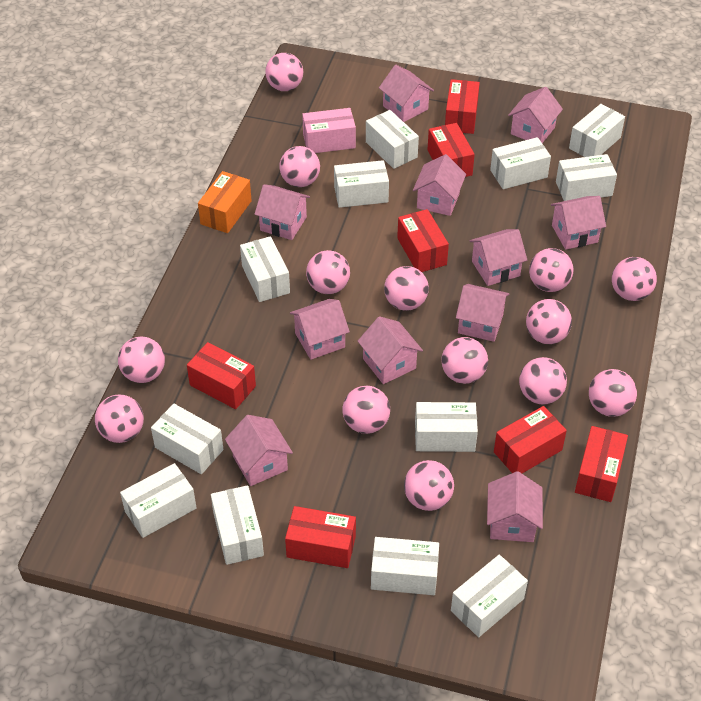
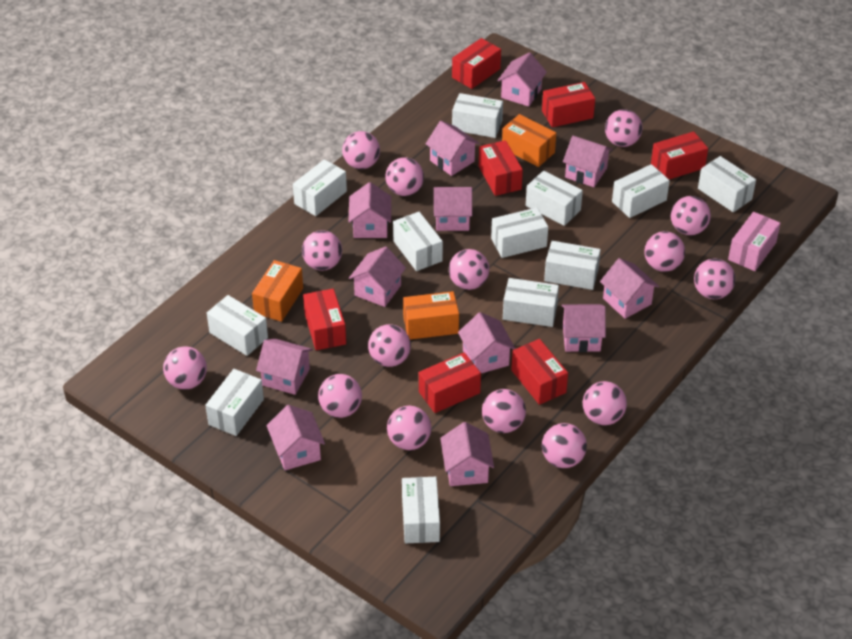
orange box: 1 -> 3
pink ball: 14 -> 15
pink house: 11 -> 12

